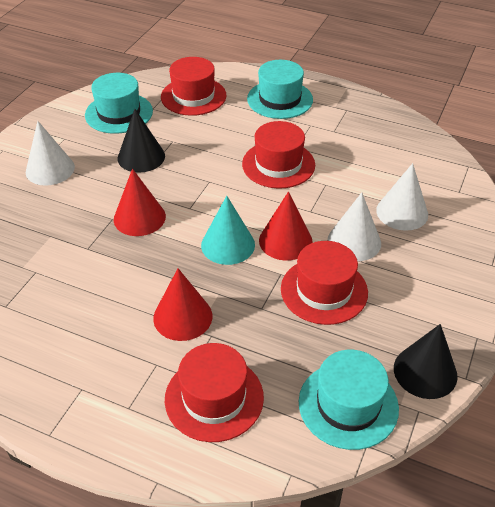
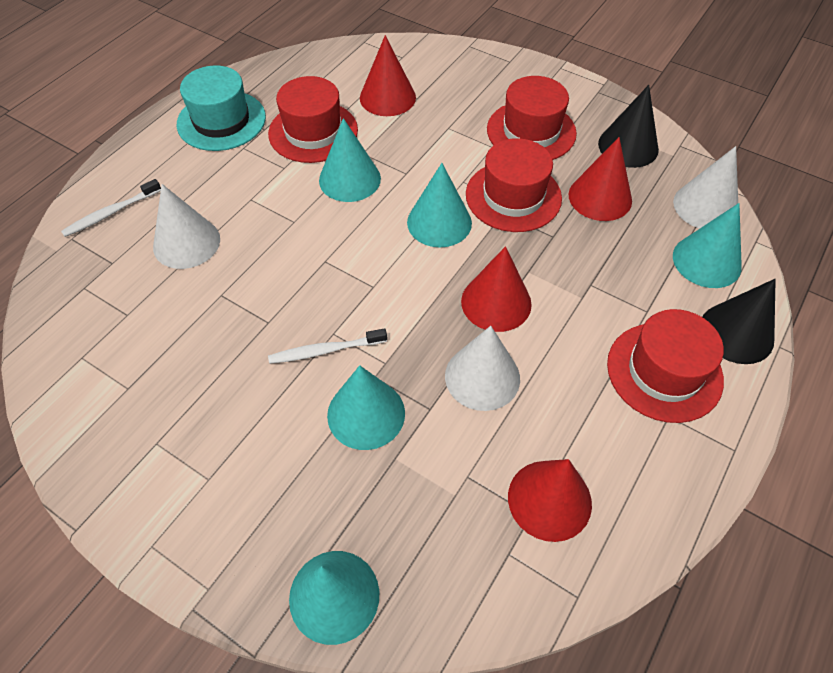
red cone: 3 -> 4
turquoise cone: 1 -> 5
turquoise hat: 3 -> 1
white toothbrush: 0 -> 2

